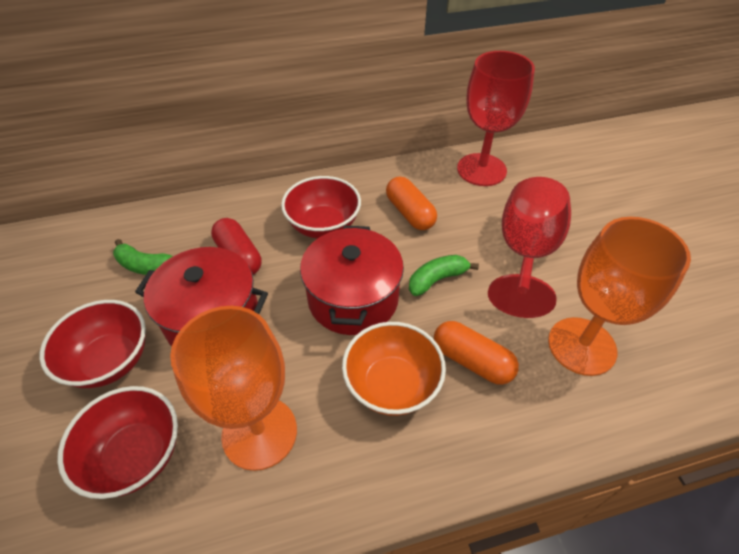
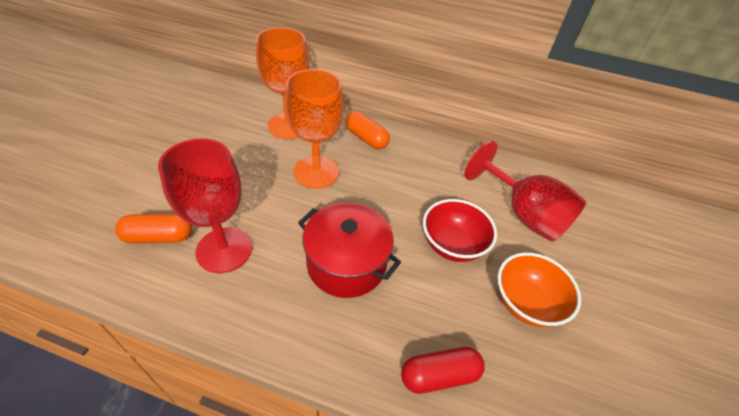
green banana: 2 -> 0
red bowl: 3 -> 1
red pot: 2 -> 1

